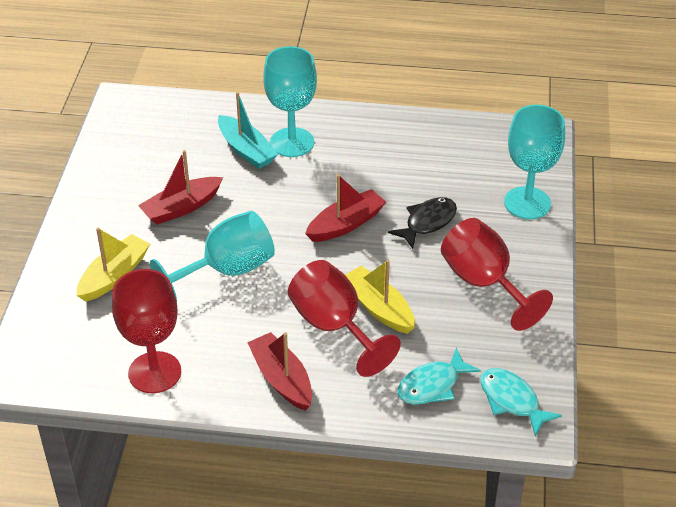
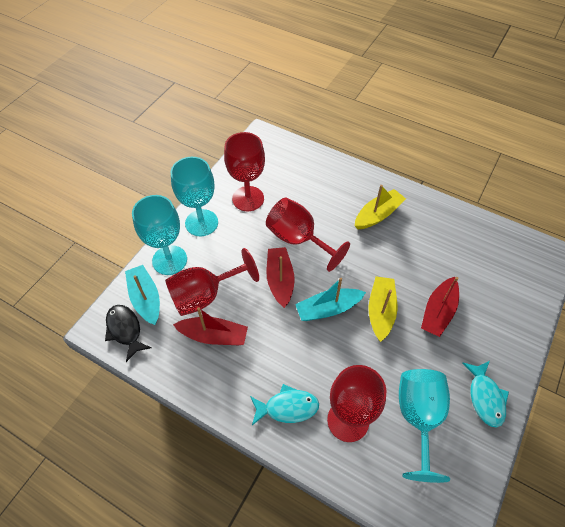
red goblet: 3 -> 4
turquoise boat: 1 -> 2

